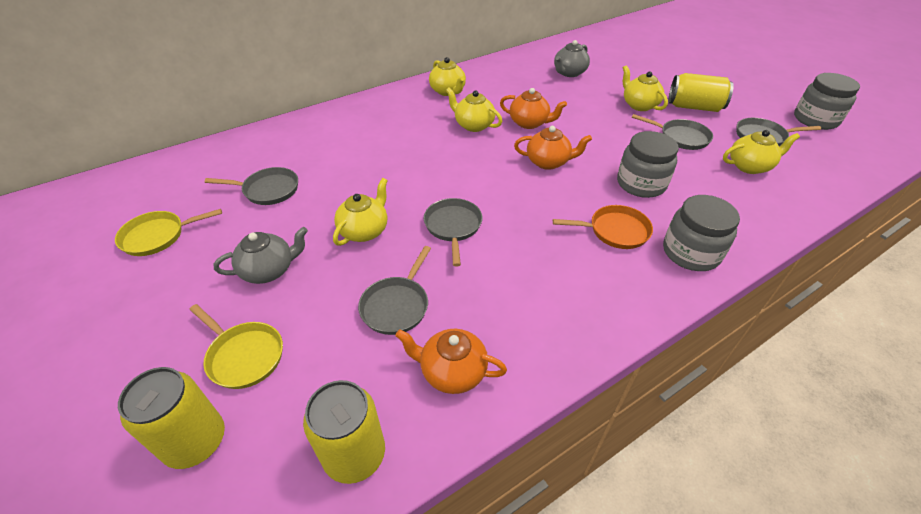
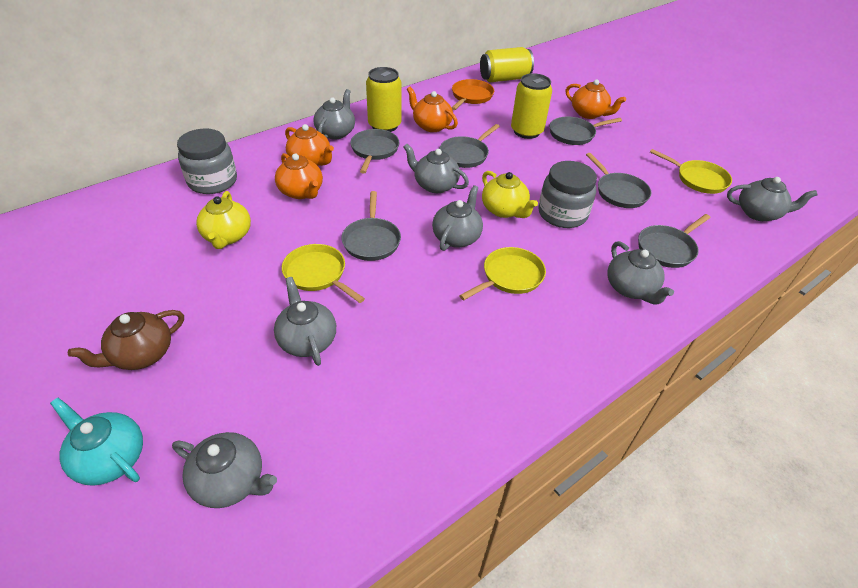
brown teapot: 0 -> 1
grey jar: 3 -> 2
grey pan: 5 -> 6
grey teapot: 2 -> 7
orange teapot: 3 -> 4
turquoise teapot: 0 -> 1
yellow pan: 2 -> 3
yellow teapot: 5 -> 2

